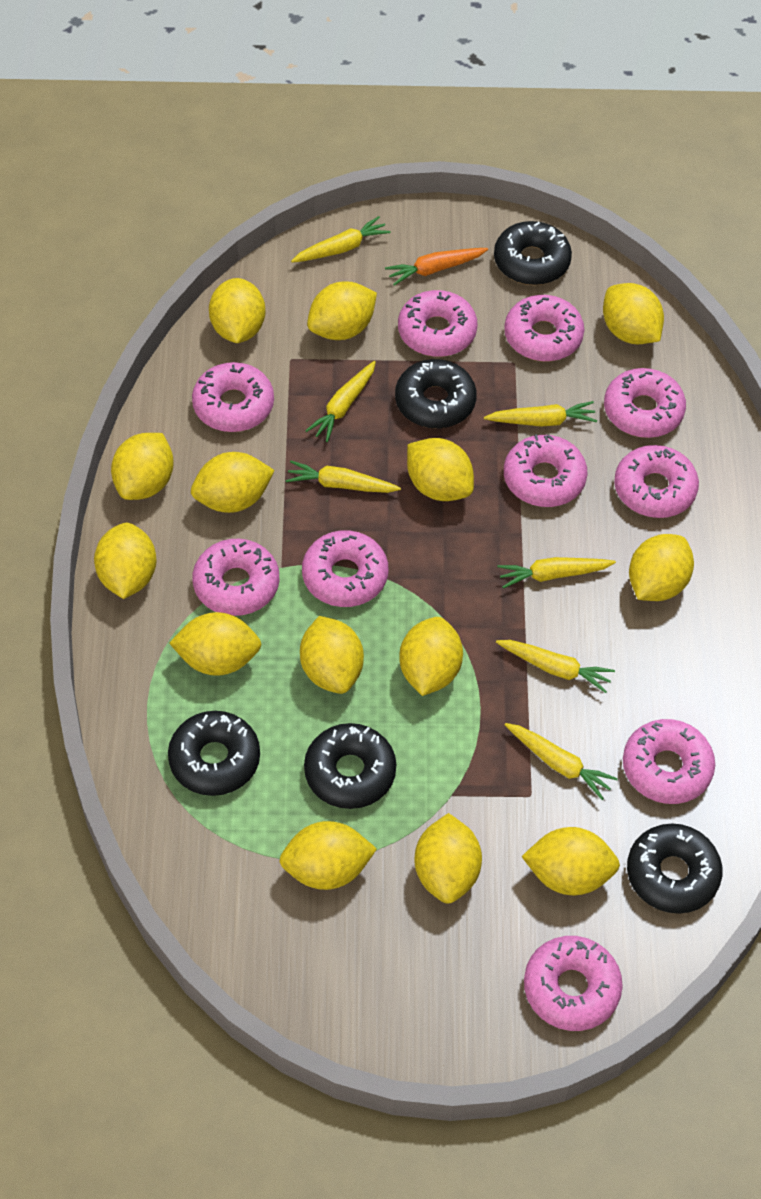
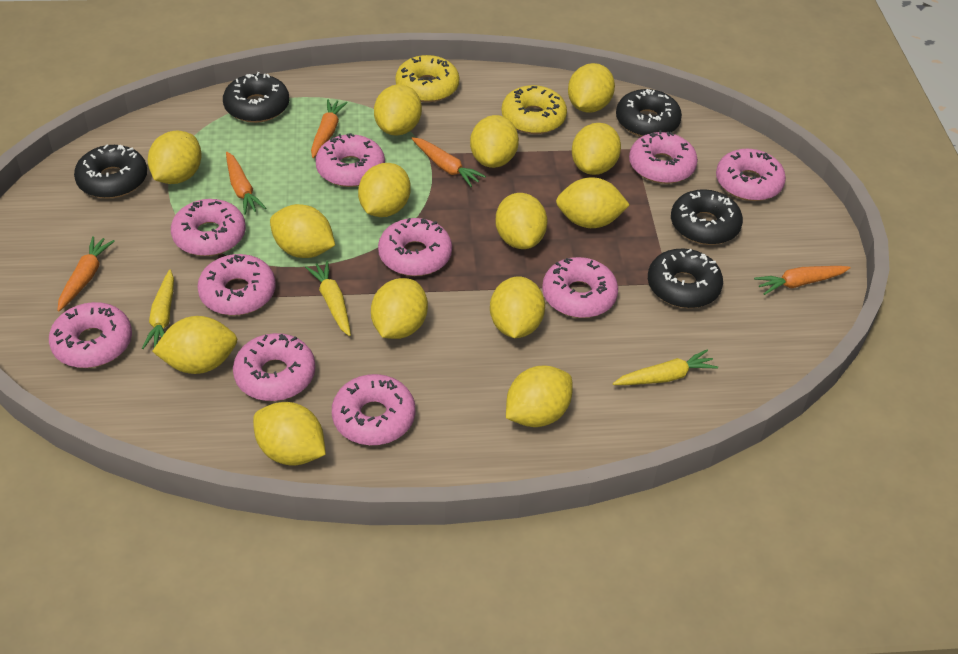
orange carrot: 1 -> 5
yellow carrot: 7 -> 3
yellow donut: 0 -> 2

